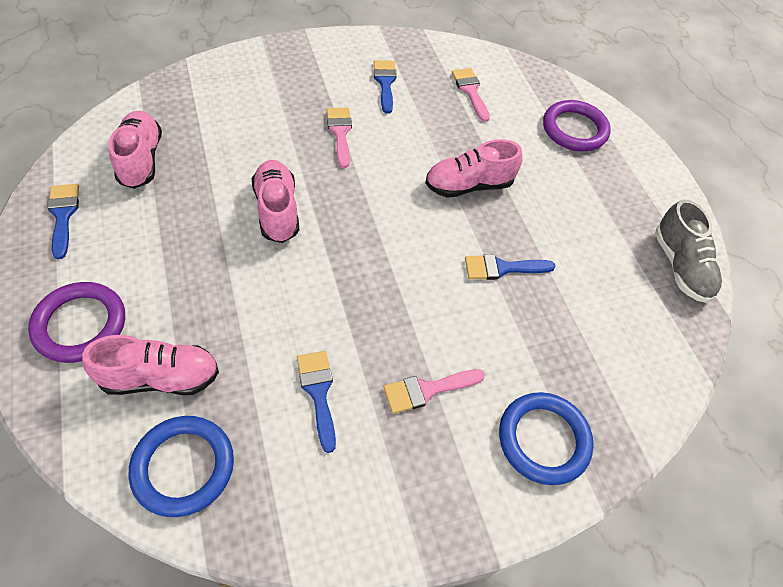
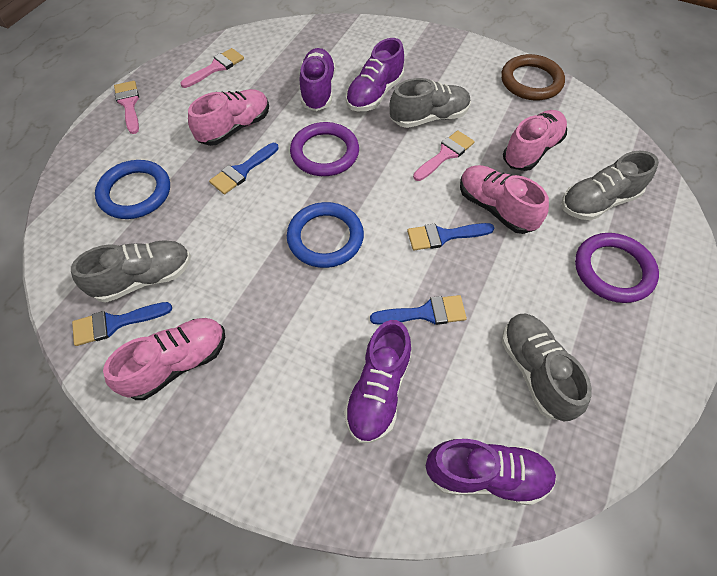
brown ring: 0 -> 1
grey shoe: 1 -> 4
purple shoe: 0 -> 4

